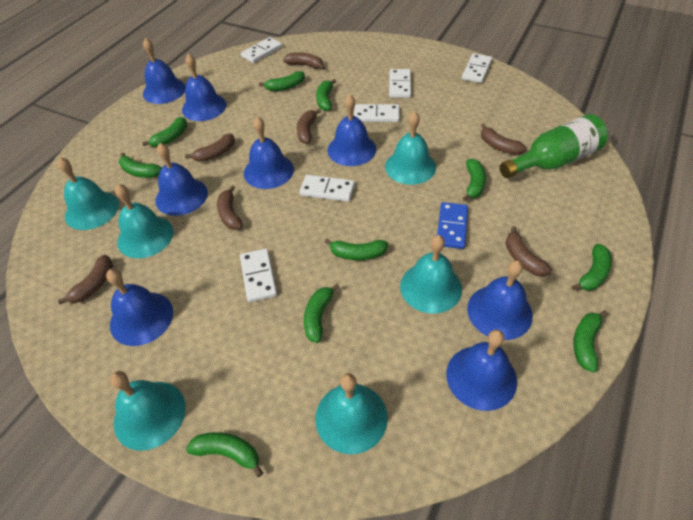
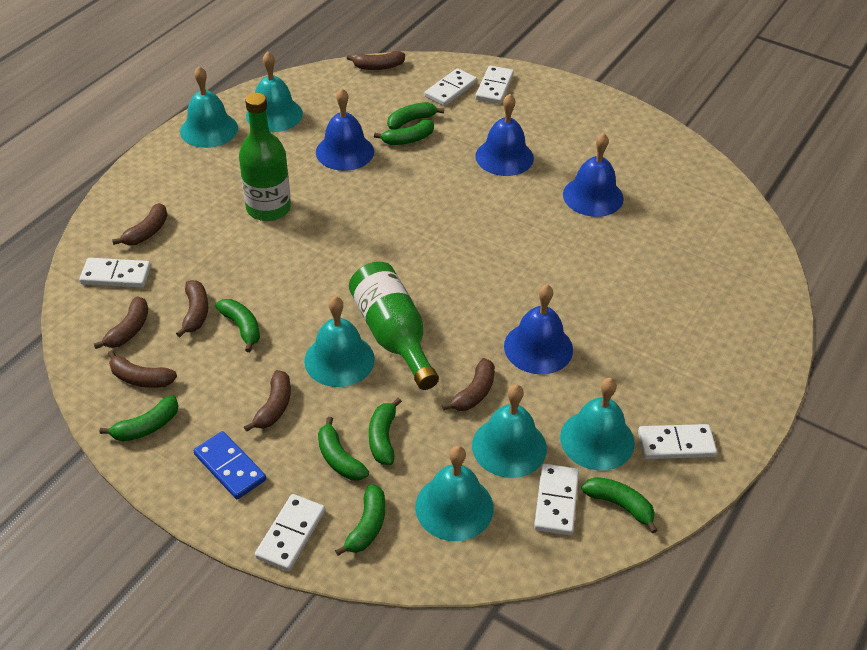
blue bell: 8 -> 4
green banana: 10 -> 8
green bottle: 1 -> 2

